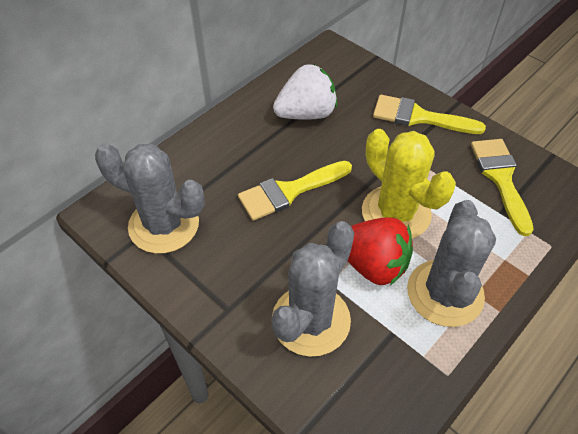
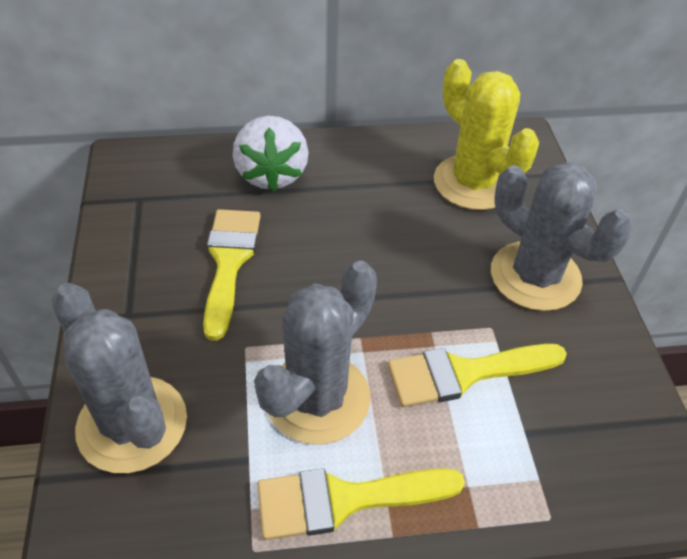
red strawberry: 1 -> 0

